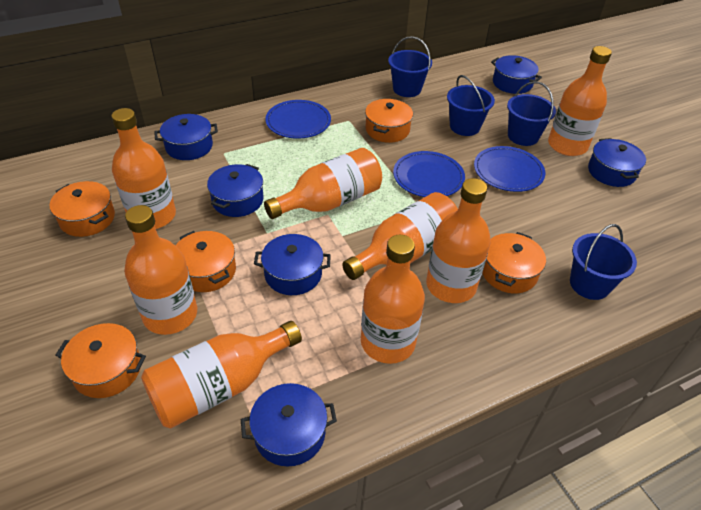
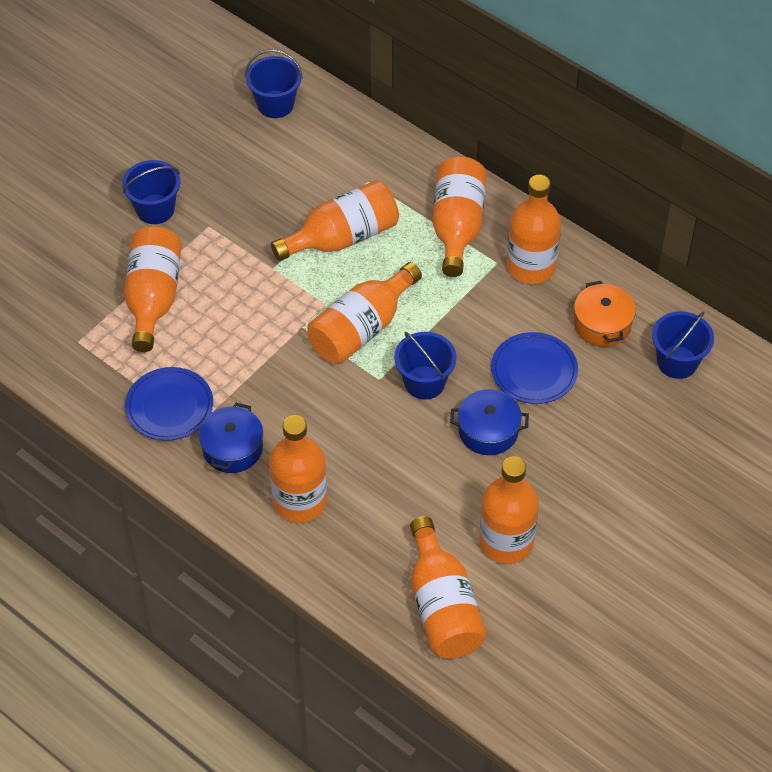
blue plate: 3 -> 2
blue pot: 6 -> 2
orange pot: 5 -> 1

